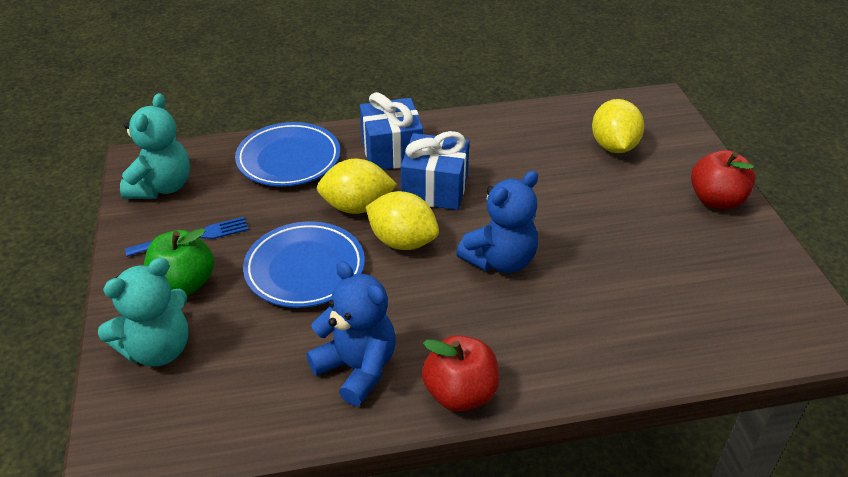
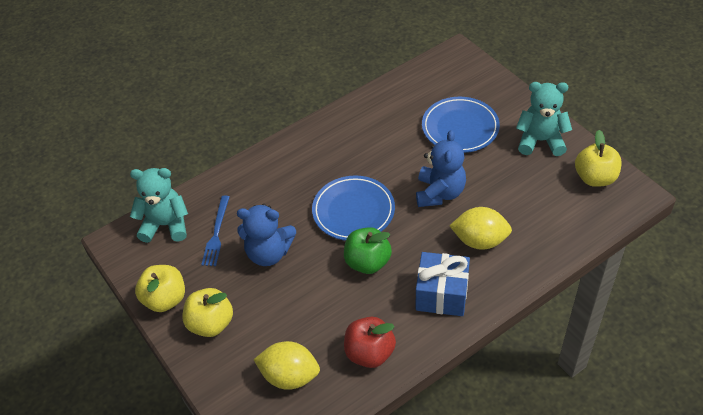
blue gift: 2 -> 1
red apple: 2 -> 1
yellow apple: 0 -> 3
yellow lemon: 3 -> 2

